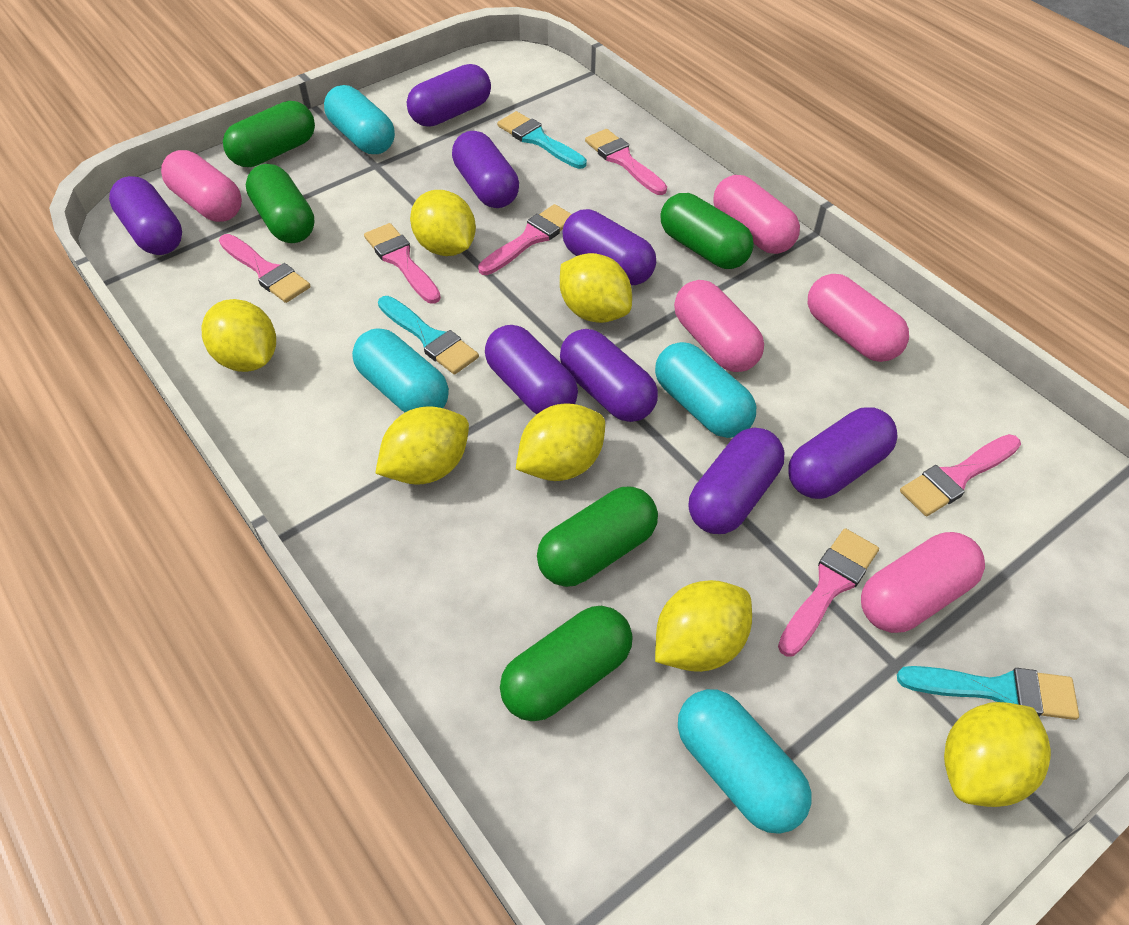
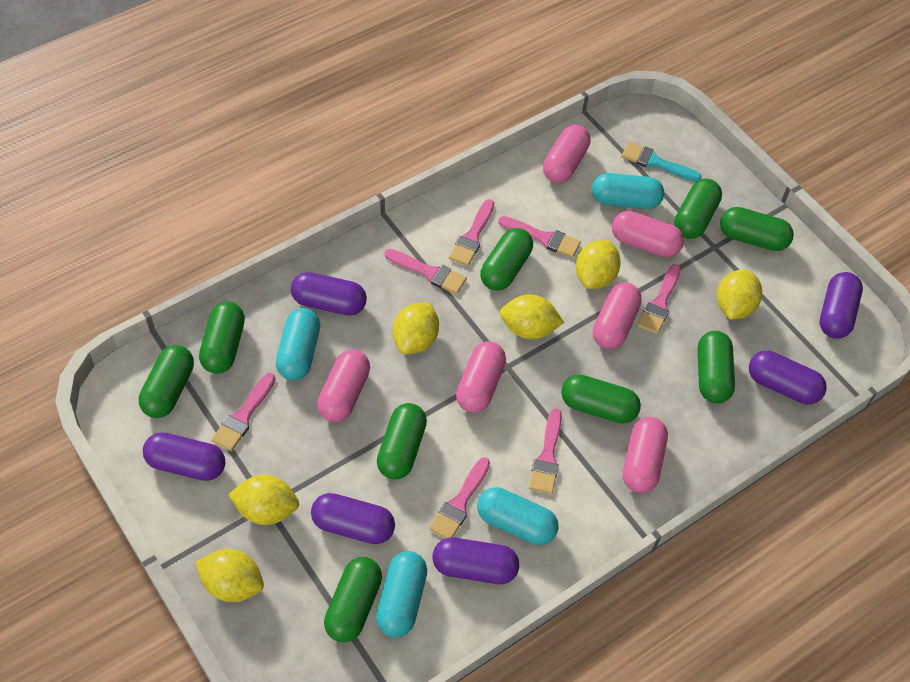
green capsule: 5 -> 9
pink brush: 6 -> 7
pink capsule: 5 -> 6
purple capsule: 8 -> 6
turquoise brush: 3 -> 1
yellow lemon: 7 -> 6

